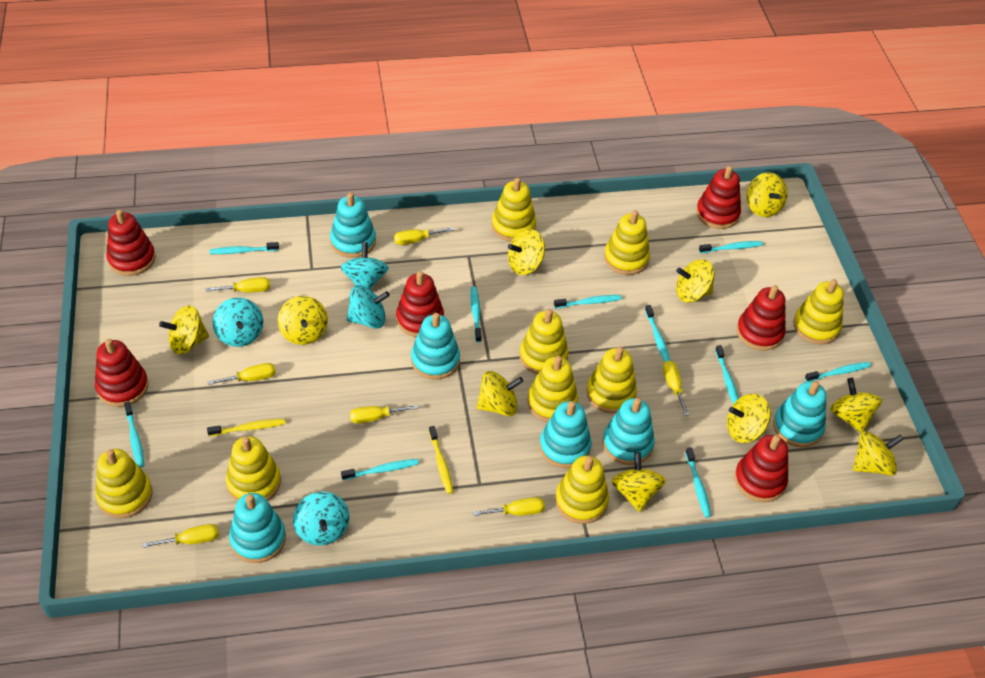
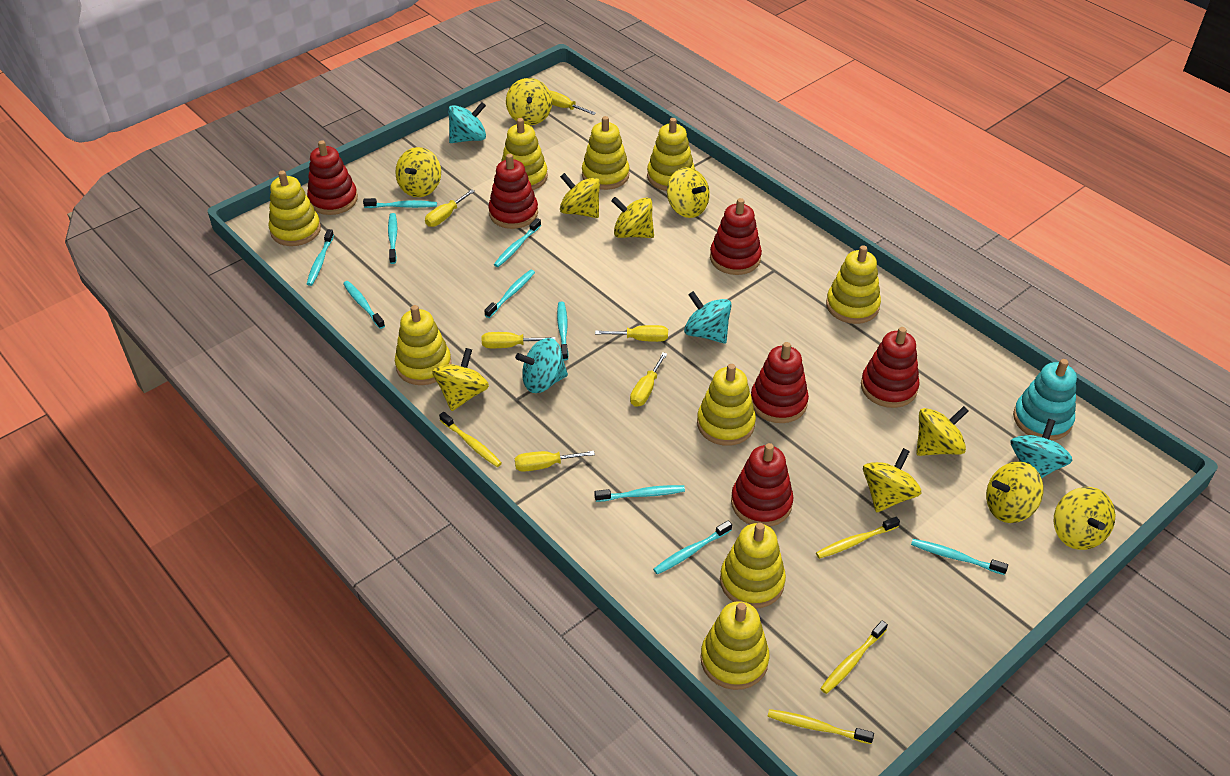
turquoise stacking toy: 6 -> 1
yellow screwdriver: 7 -> 6
yellow toothbrush: 2 -> 4

